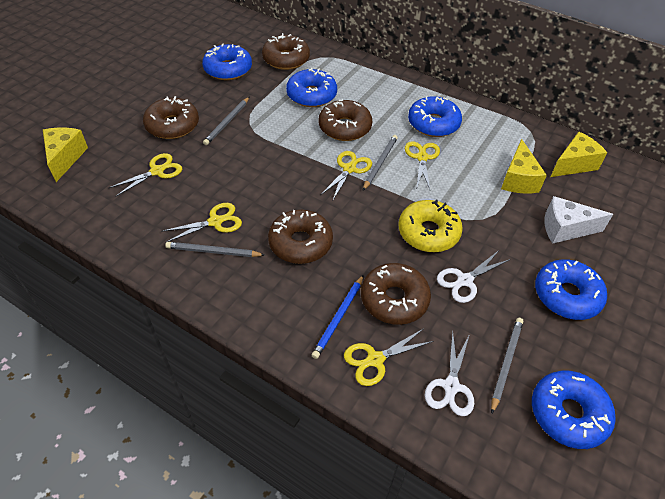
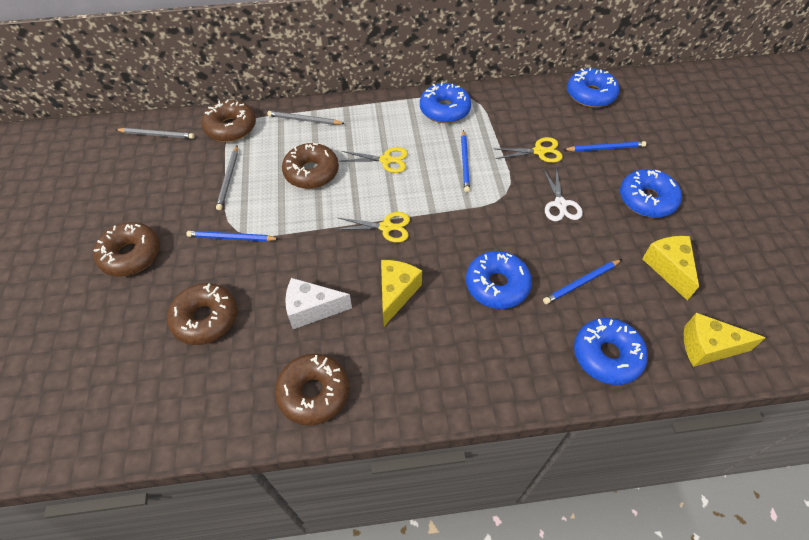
blue pencil: 1 -> 4
grey pencil: 4 -> 3
white scissors: 2 -> 1
yellow donut: 1 -> 0
yellow scissors: 5 -> 3

